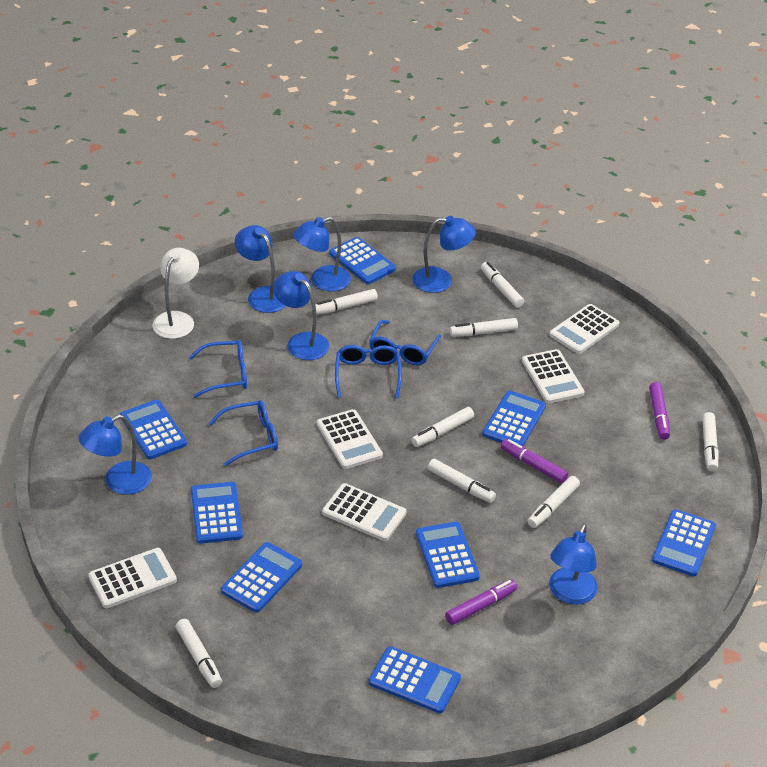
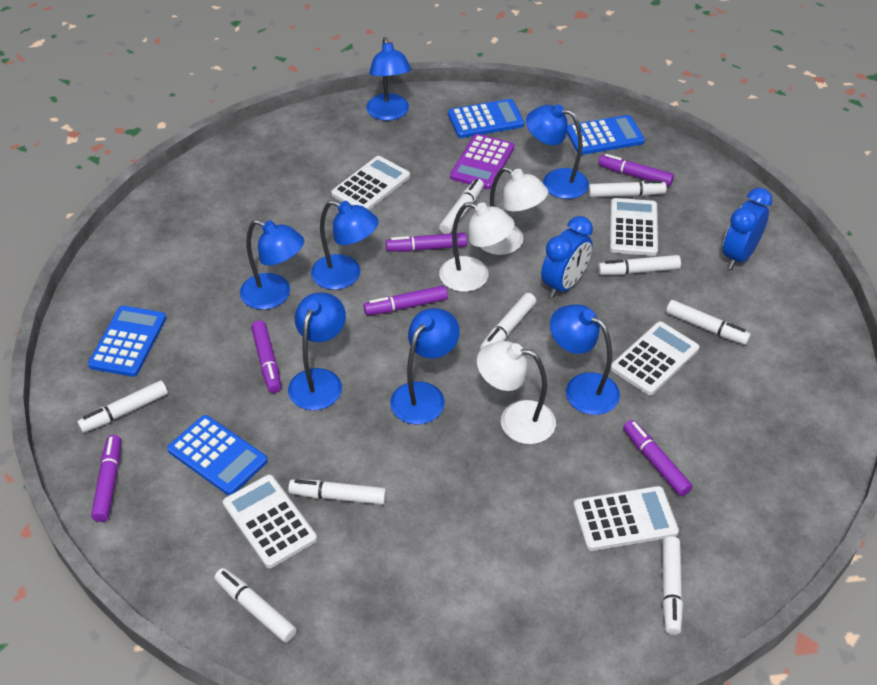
blue calculator: 8 -> 4
blue clock: 0 -> 2
blue glasses: 4 -> 0
blue lamp: 6 -> 7
purple calculator: 0 -> 1
purple marker: 3 -> 6
white lamp: 1 -> 3
white marker: 8 -> 9

